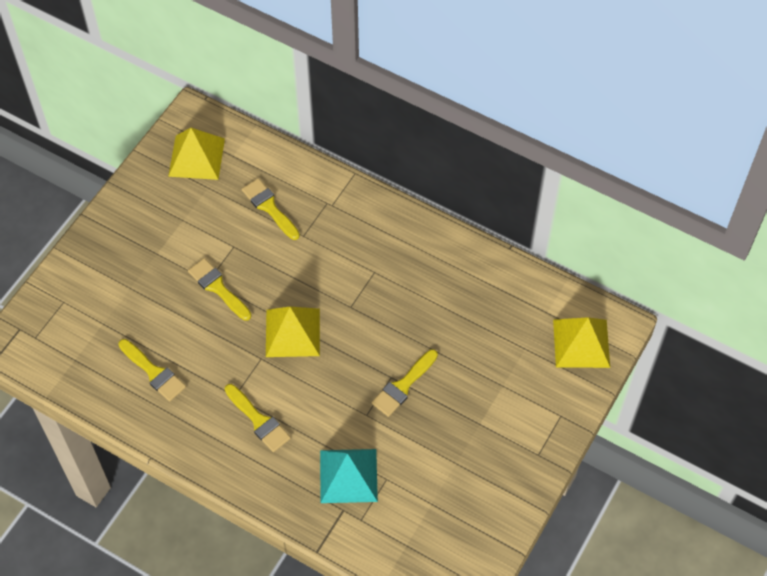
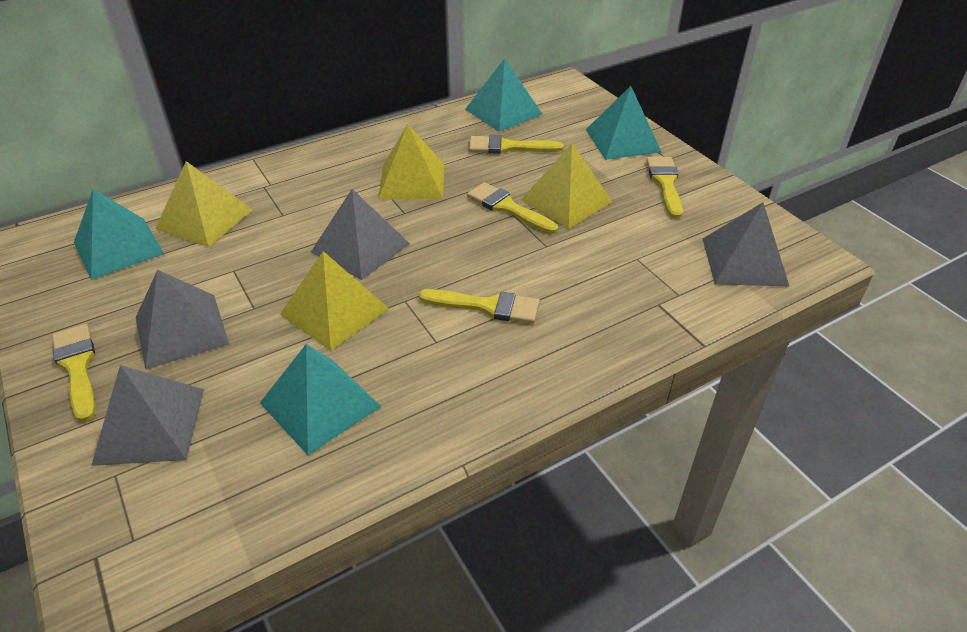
grey pyramid: 0 -> 4
turquoise pyramid: 1 -> 4
yellow pyramid: 3 -> 4

